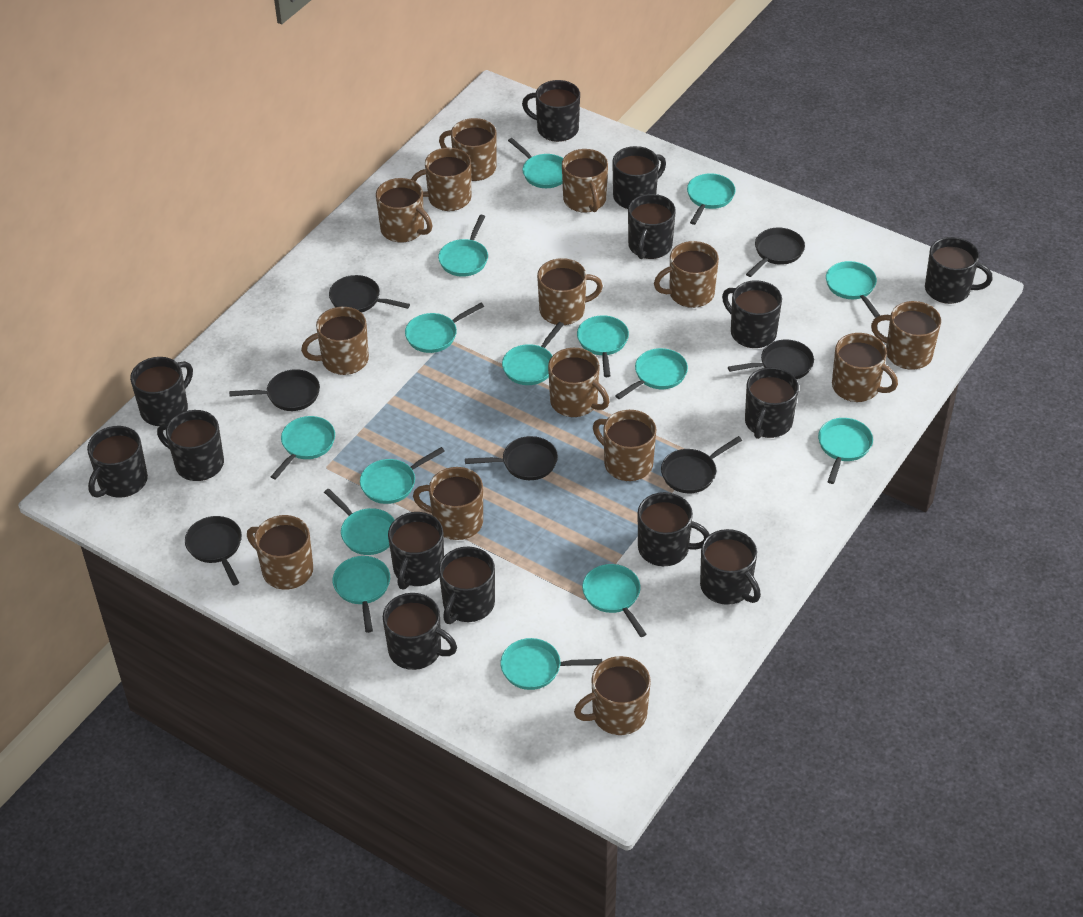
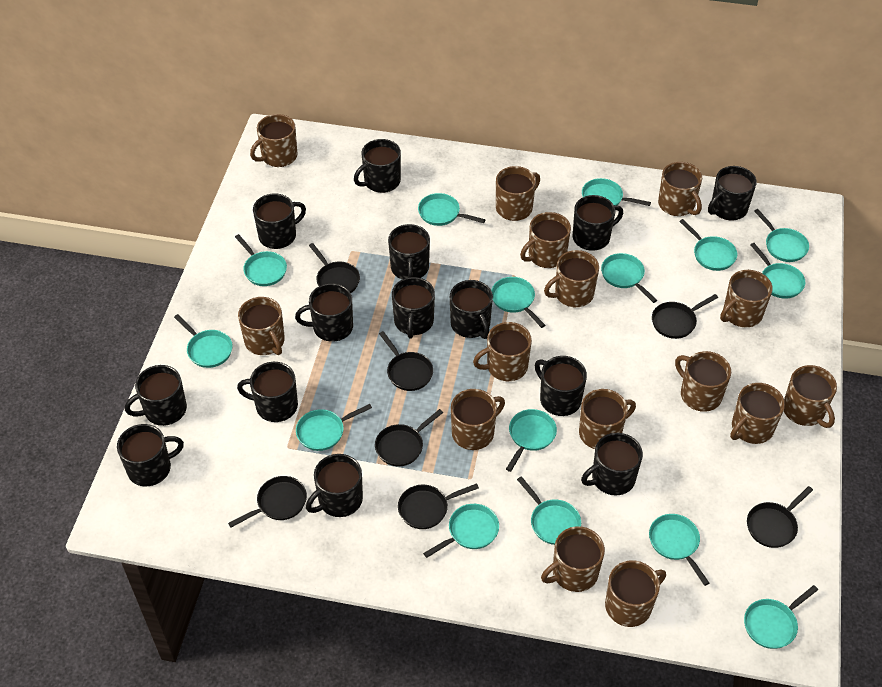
brown mug: 14 -> 15

